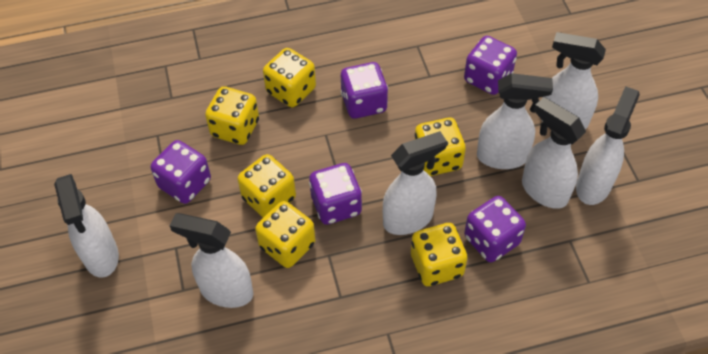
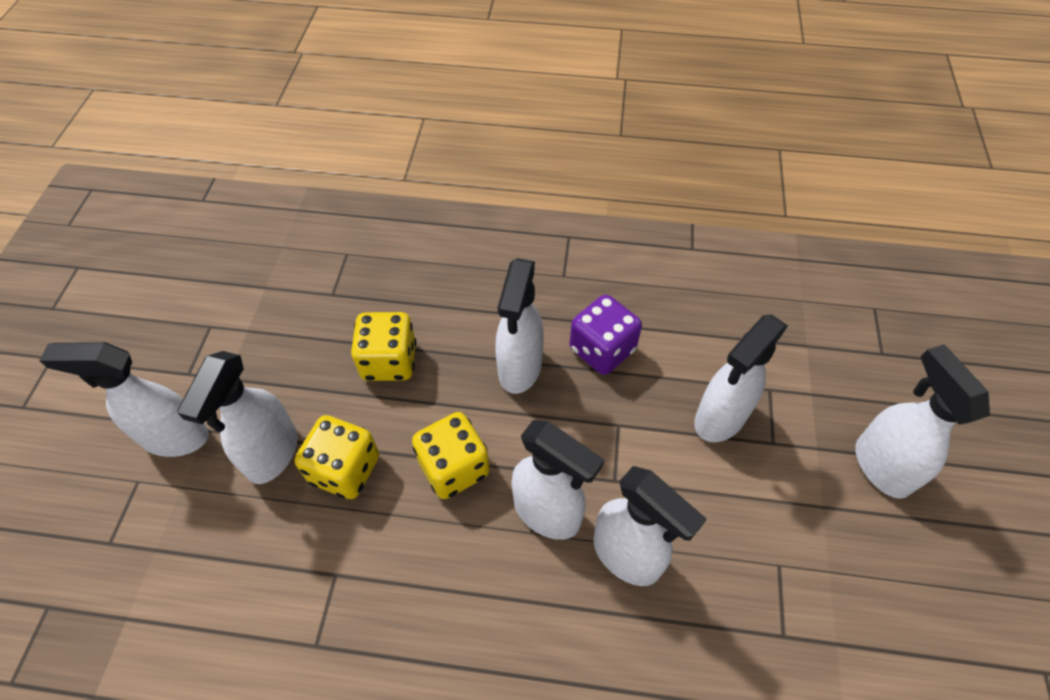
purple dice: 5 -> 1
yellow dice: 6 -> 3

